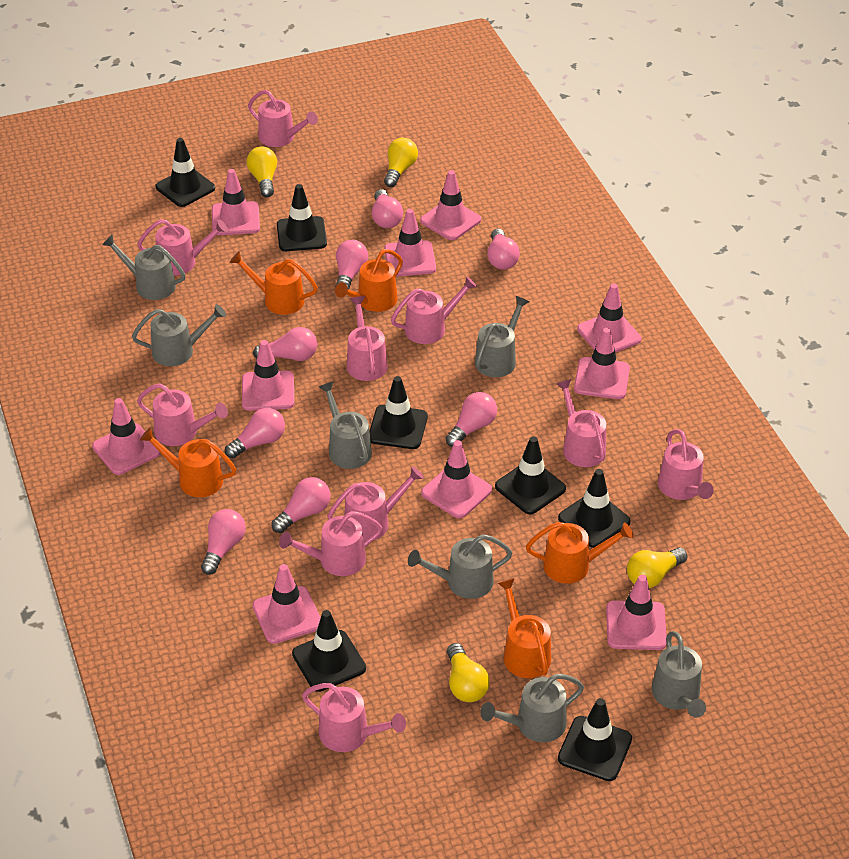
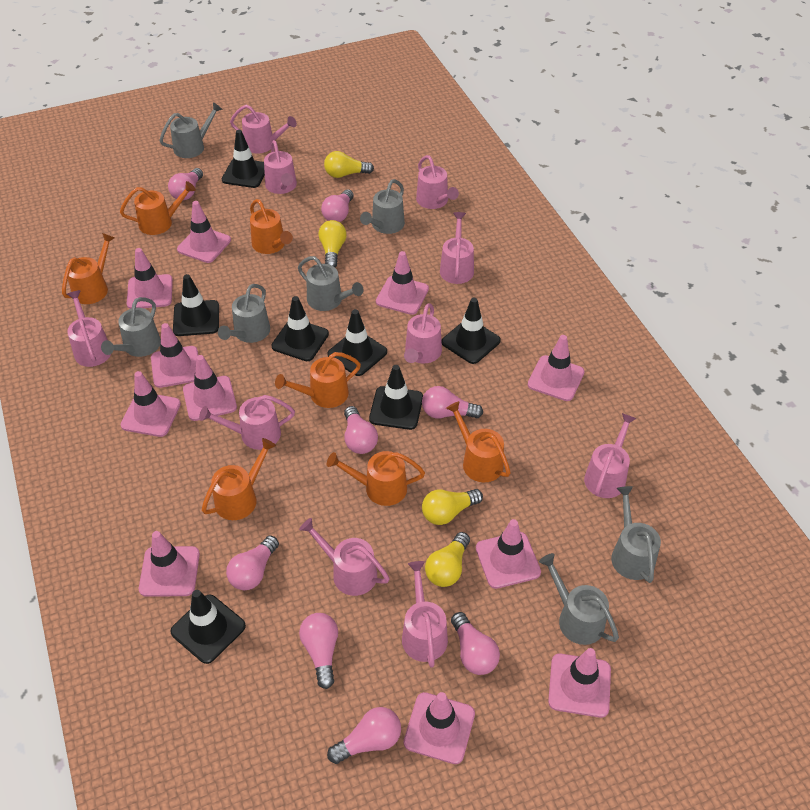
orange watering can: 5 -> 7
pink traffic cone: 10 -> 11

